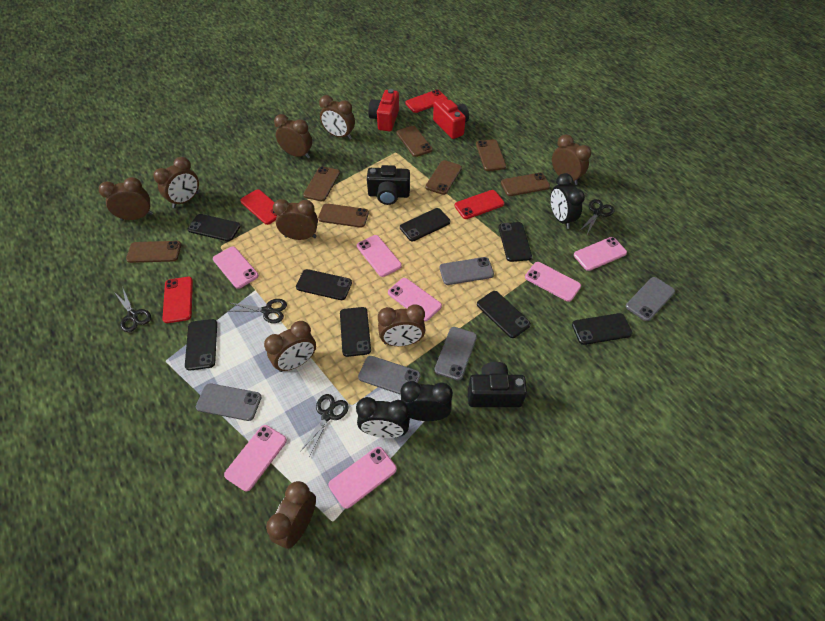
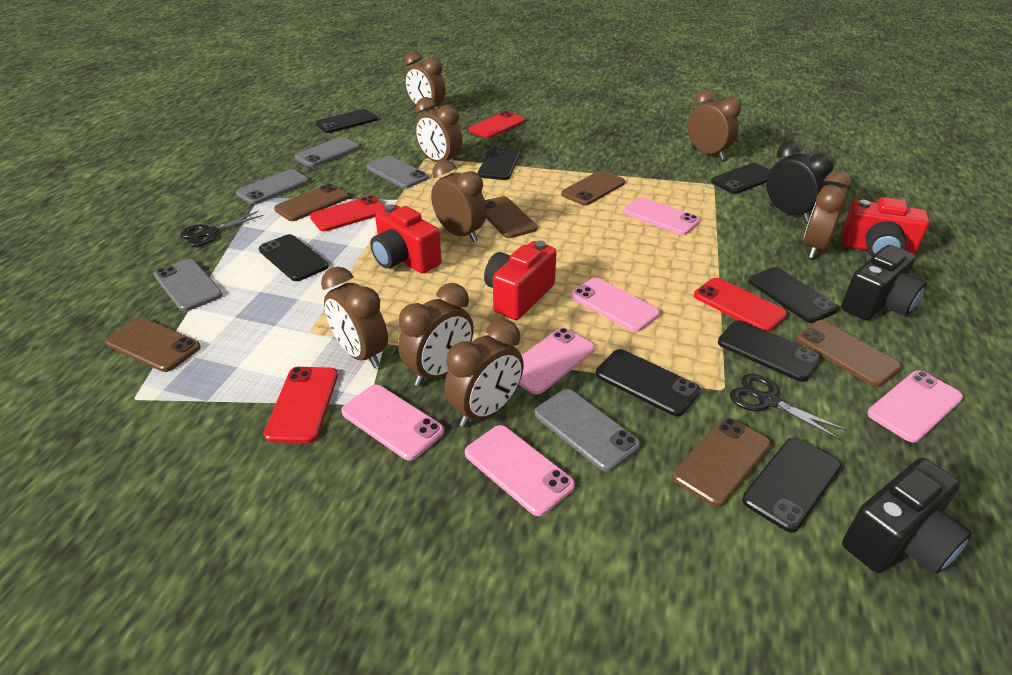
black clock: 3 -> 1
black scissors: 4 -> 2
brown clock: 9 -> 8
brown phone: 7 -> 6
pink phone: 7 -> 6
red camera: 2 -> 3

